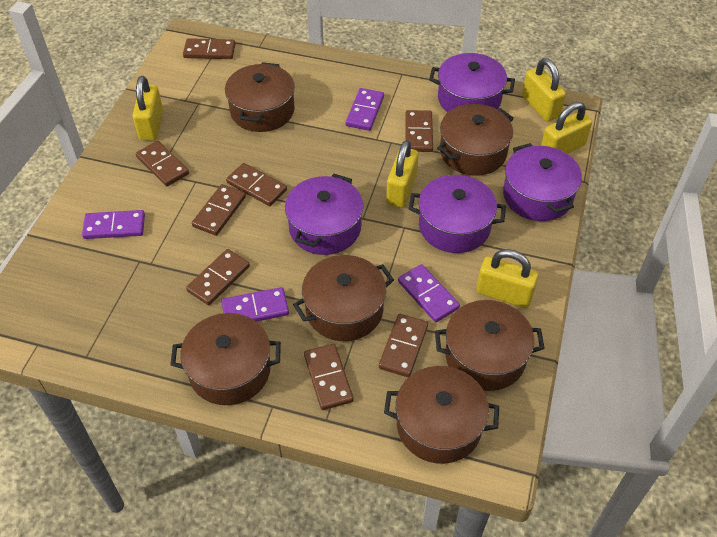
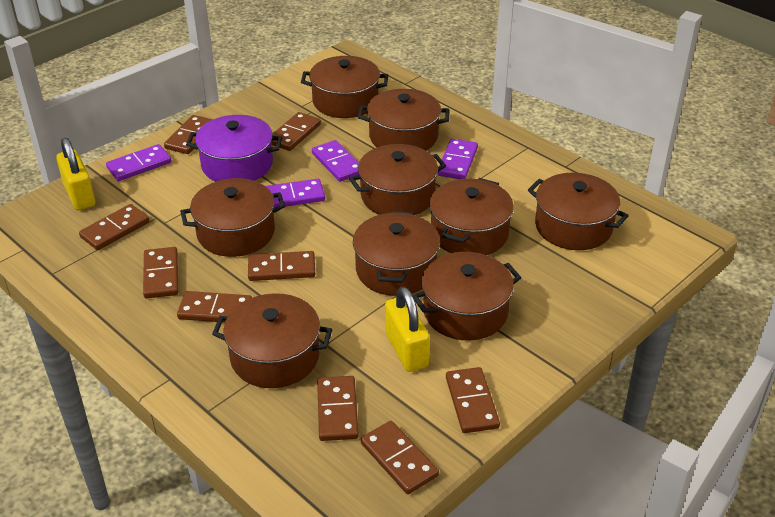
brown domino: 8 -> 9
brown pot: 6 -> 9
purple pot: 4 -> 1
yellow padlock: 5 -> 2

